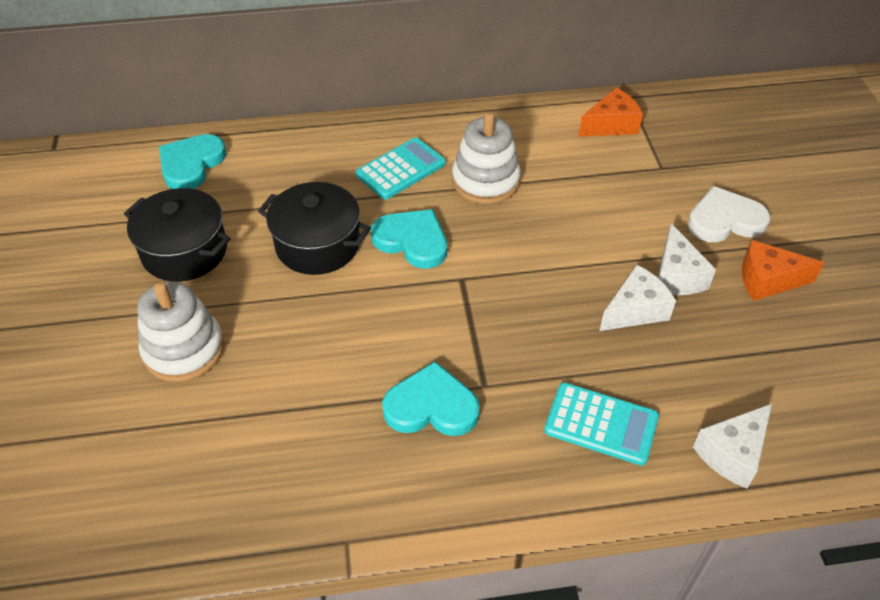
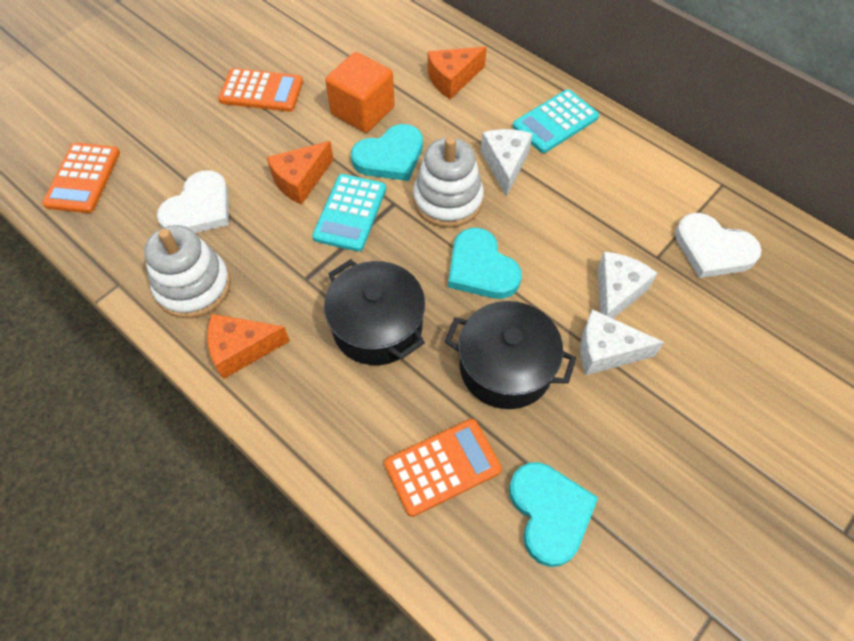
orange calculator: 0 -> 3
orange cheese: 2 -> 3
orange cube: 0 -> 1
white heart: 1 -> 2

